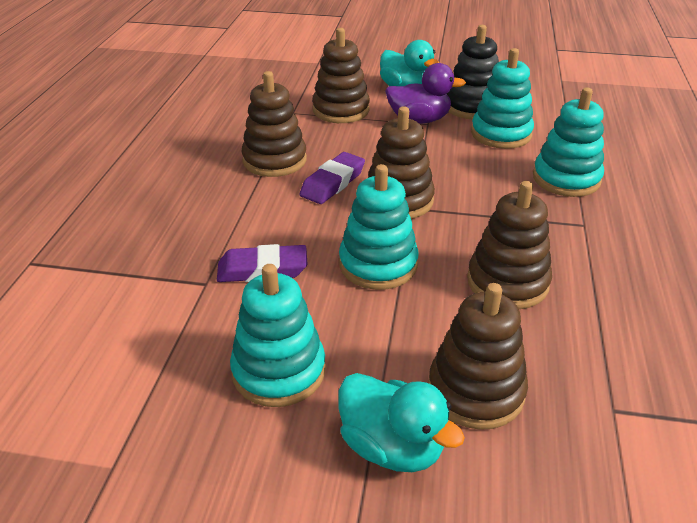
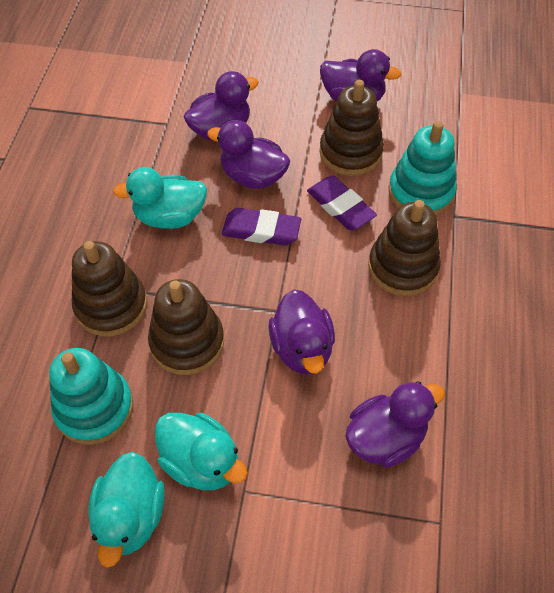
black stacking toy: 1 -> 0
brown stacking toy: 5 -> 4
purple duck: 1 -> 5
turquoise duck: 2 -> 3
turquoise stacking toy: 4 -> 2

